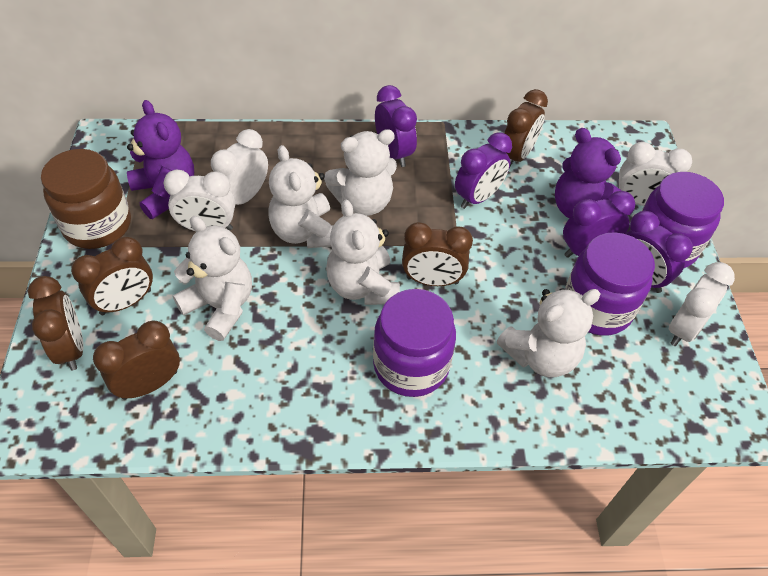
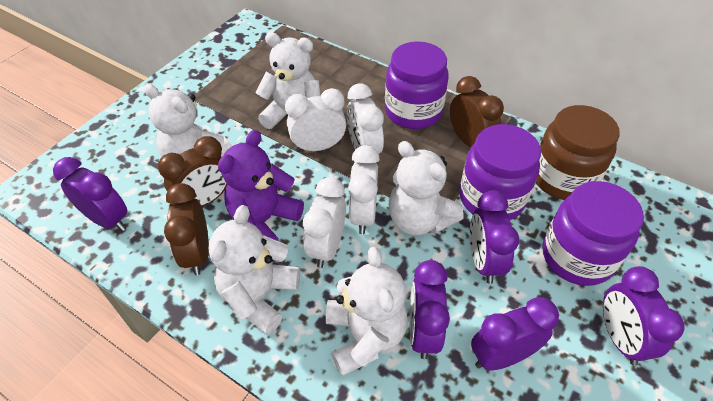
brown clock: 5 -> 3
purple clock: 4 -> 5
purple teddy bear: 2 -> 1

